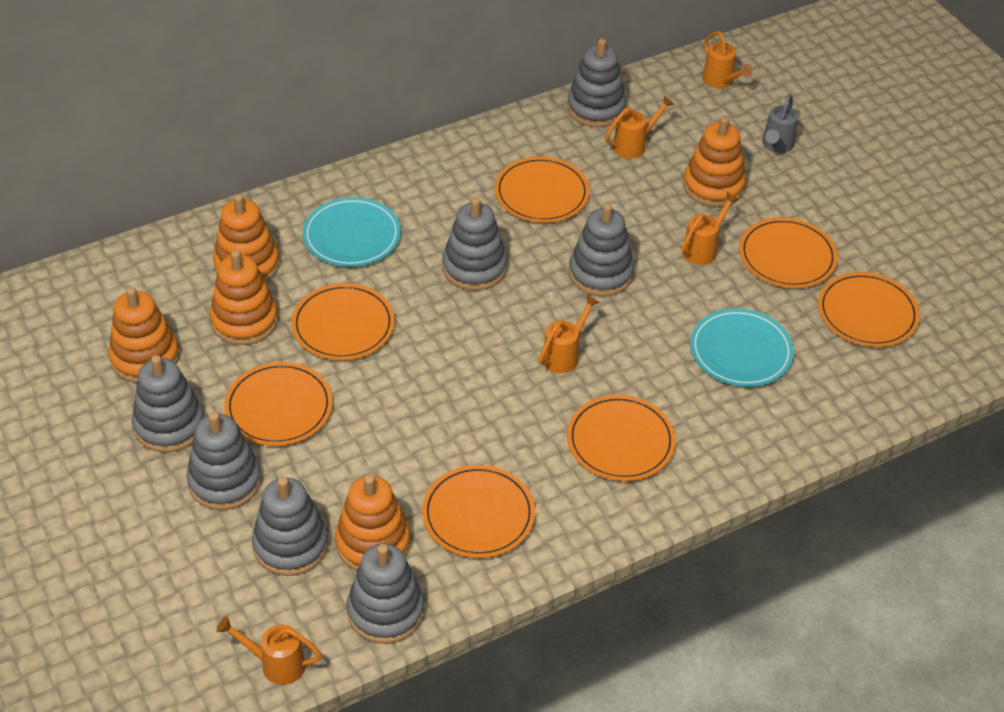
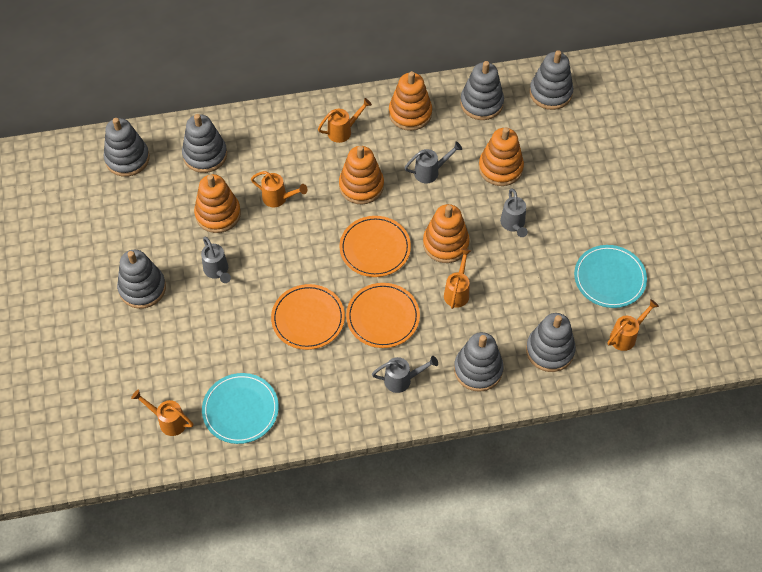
grey watering can: 1 -> 4
orange plate: 7 -> 3

